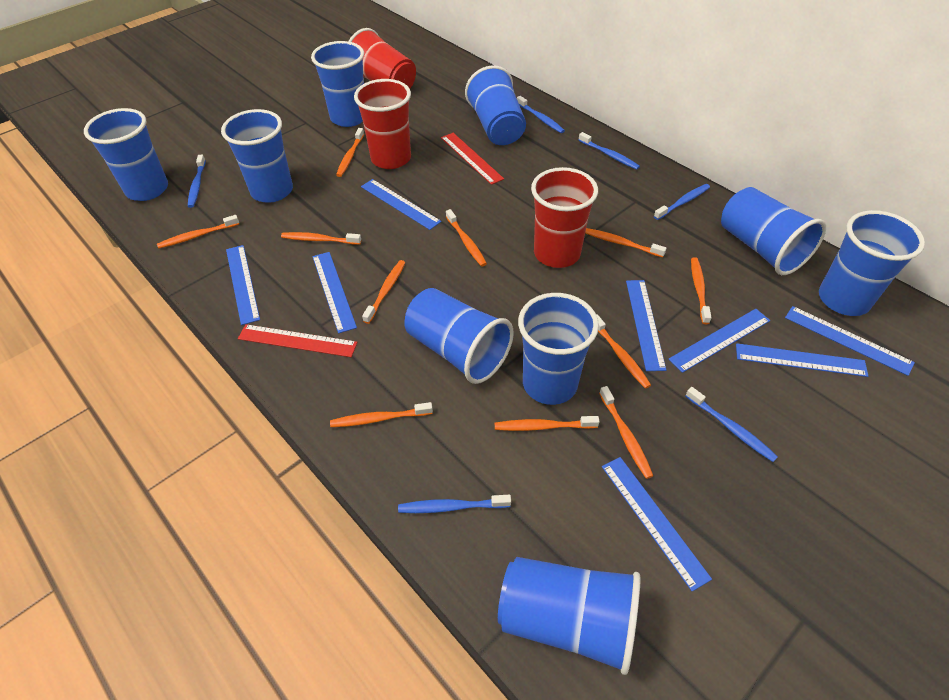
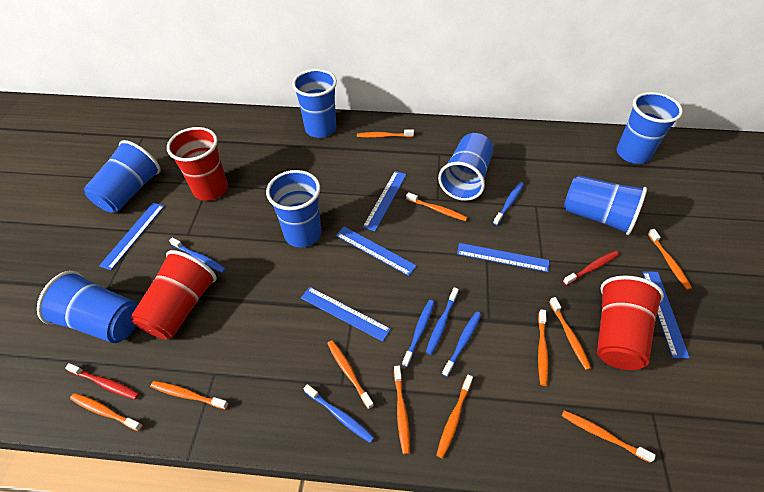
blue cup: 9 -> 7
blue ruler: 8 -> 6
red ruler: 2 -> 0
red toothbrush: 0 -> 2

